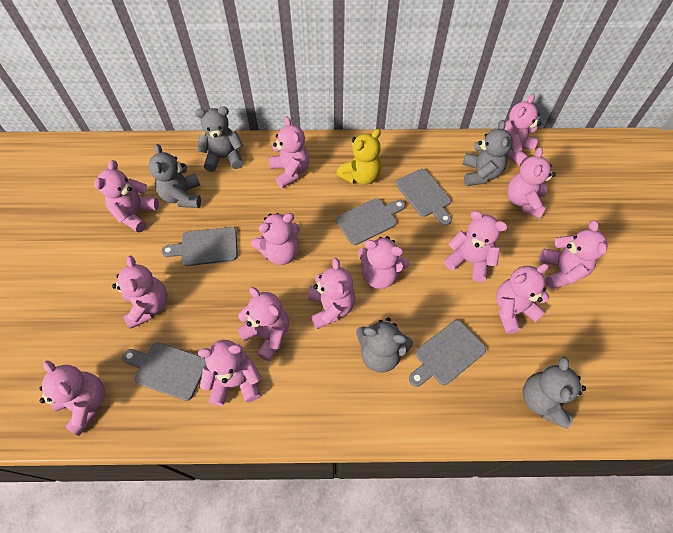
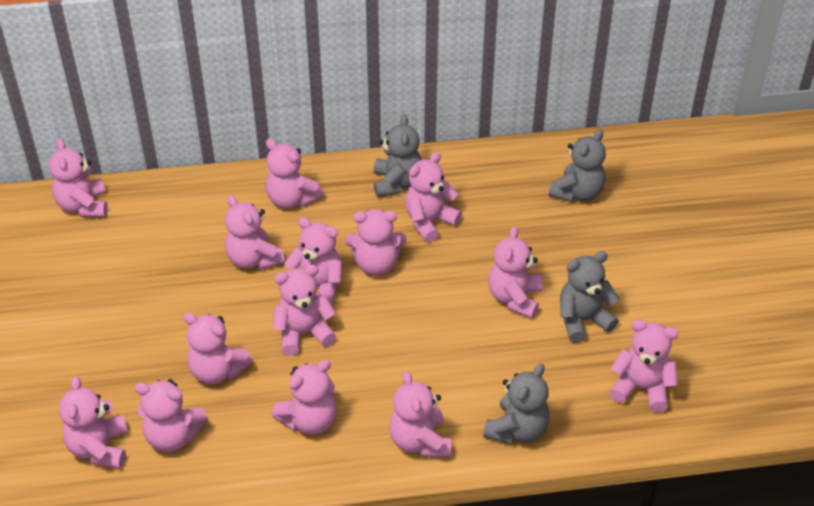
grey cutting board: 5 -> 0
grey teddy bear: 5 -> 4
yellow teddy bear: 1 -> 0

